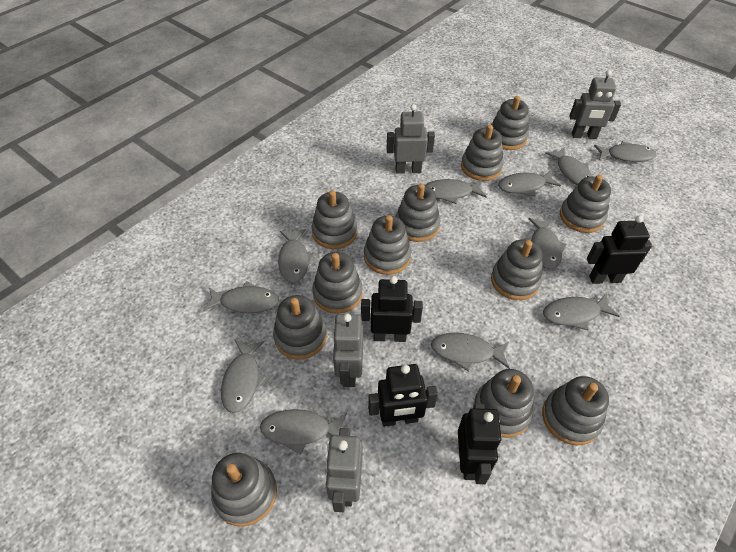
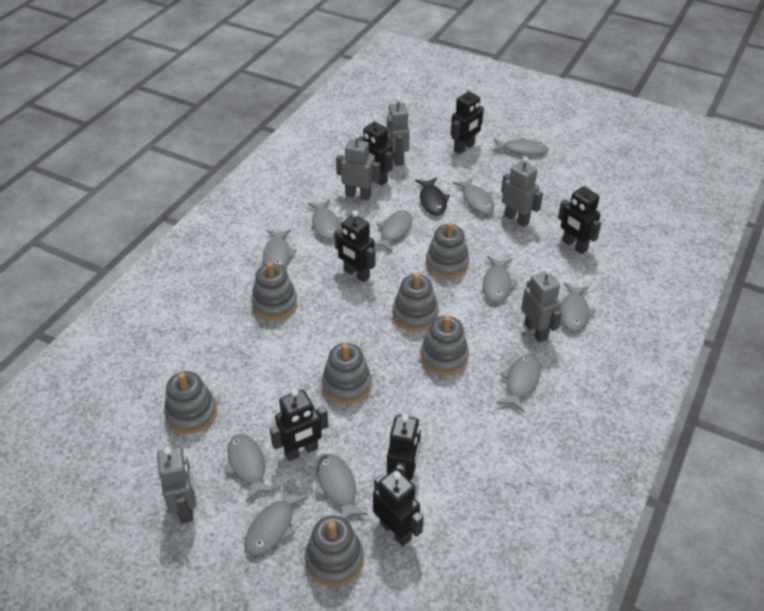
black fish: 0 -> 1
black robot: 4 -> 7
grey robot: 4 -> 5
grey stacking toy: 12 -> 7

